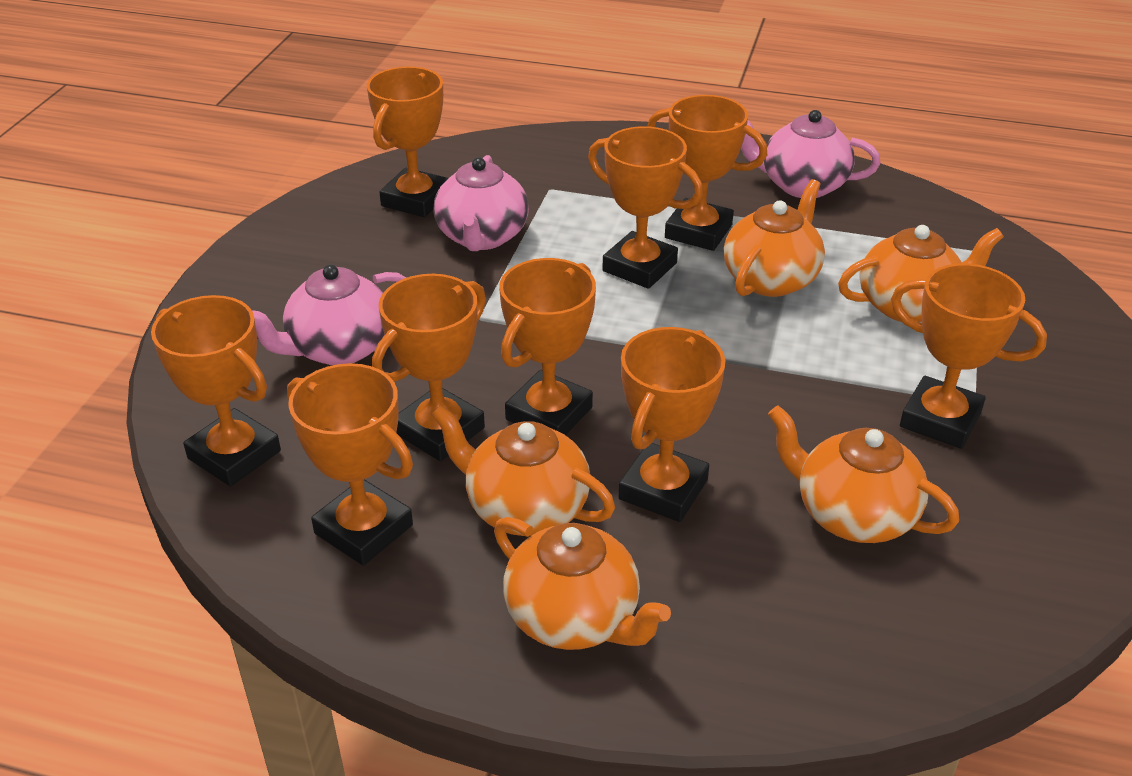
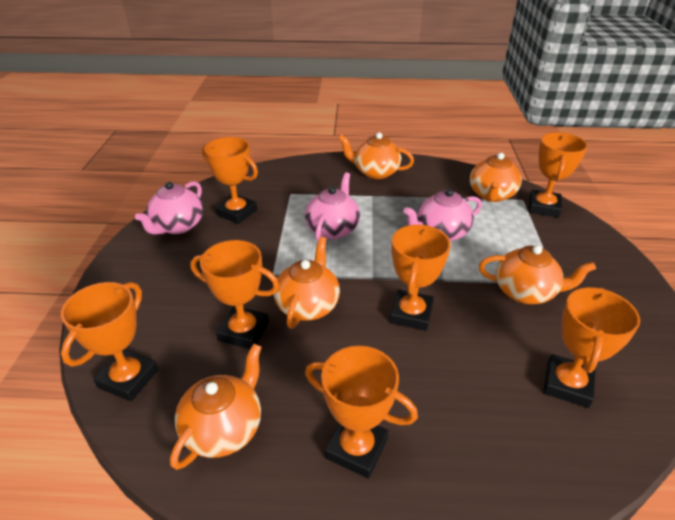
orange trophy: 9 -> 7

